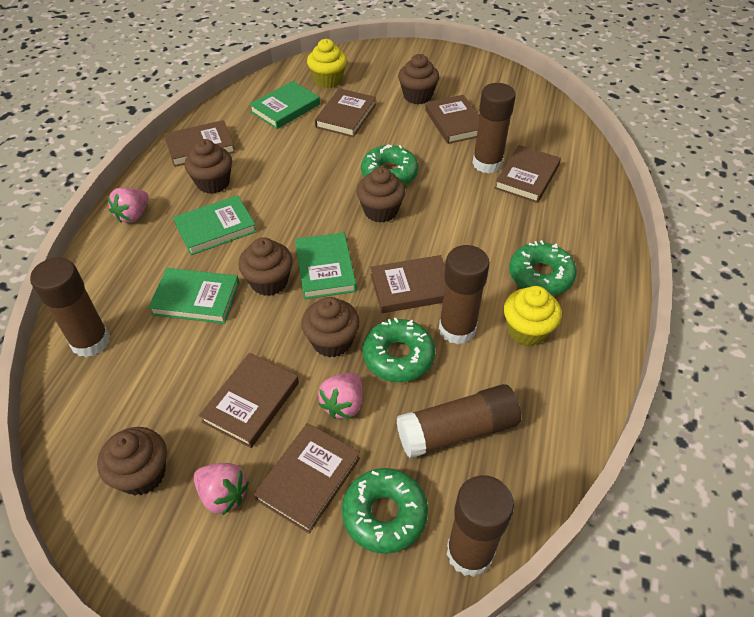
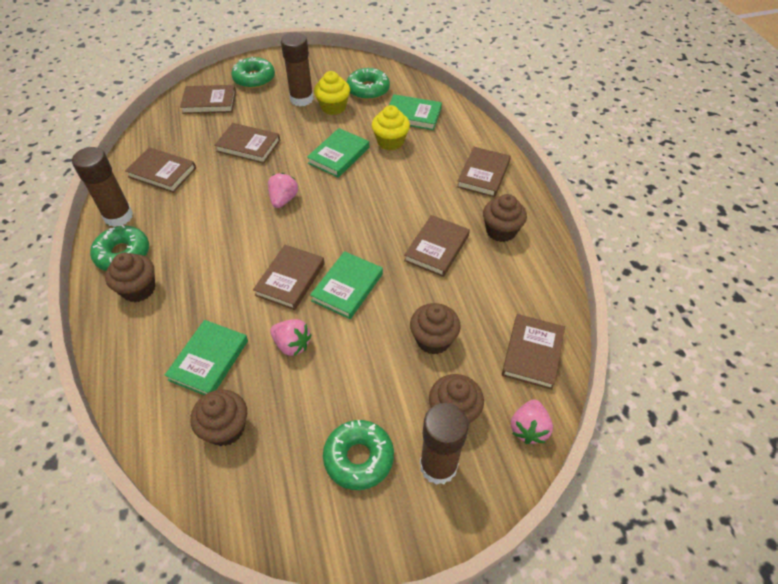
brown cupcake: 6 -> 5
brown glue stick: 5 -> 3

